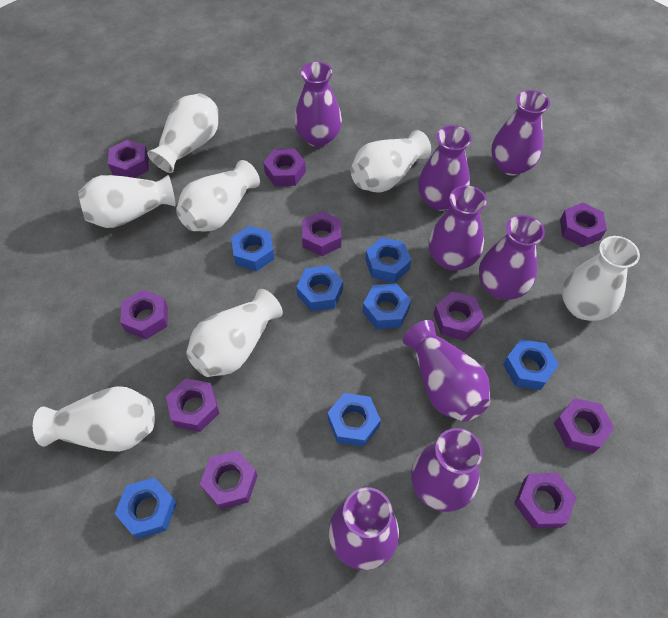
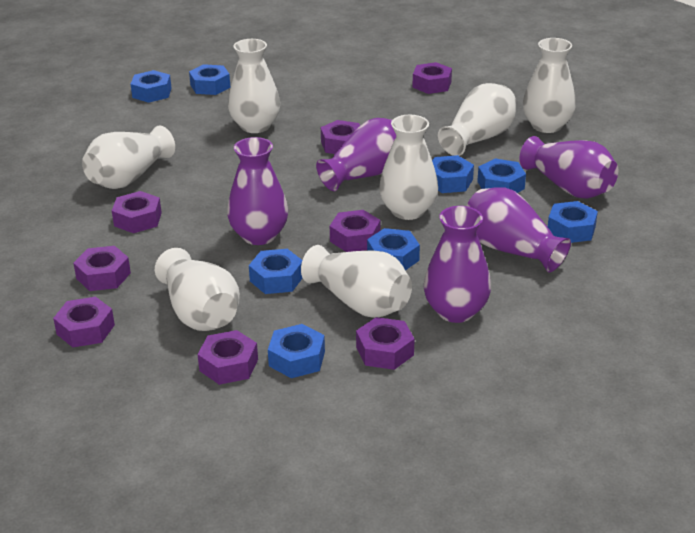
blue nut: 7 -> 8
purple nut: 10 -> 8
purple vase: 8 -> 5

